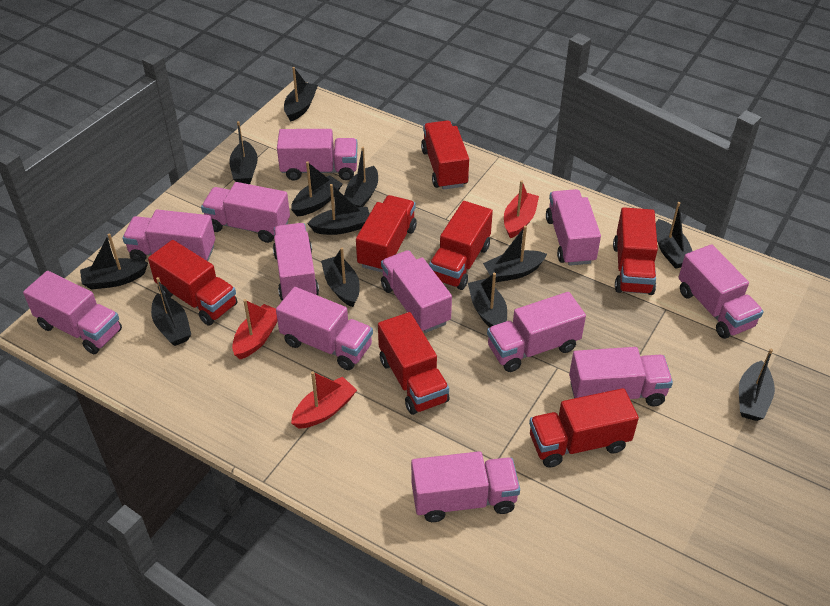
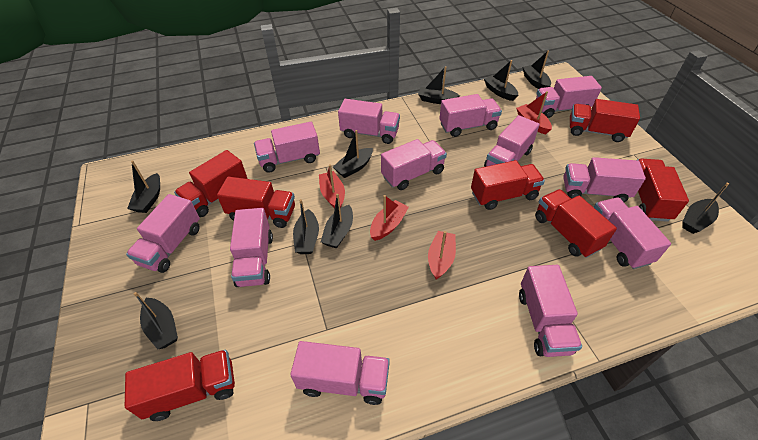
black boat: 12 -> 9
red boat: 3 -> 4

